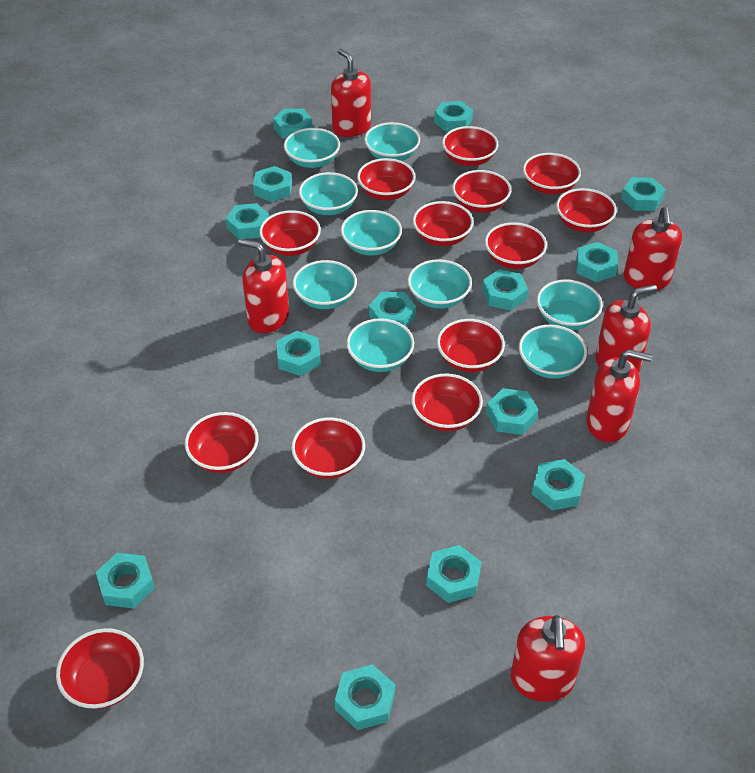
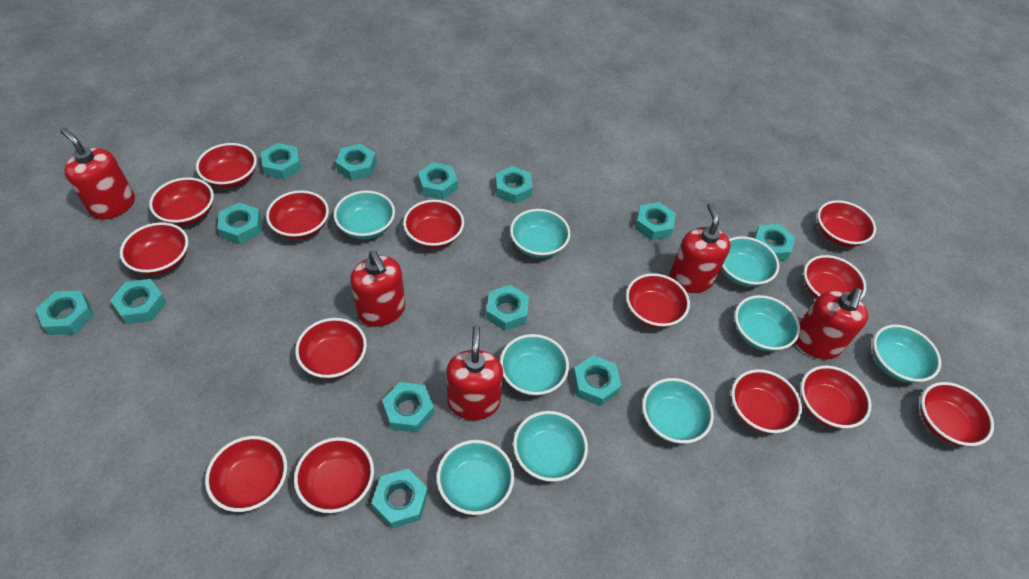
red bowl: 13 -> 14
red soap dispenser: 6 -> 5
turquoise nut: 14 -> 13

